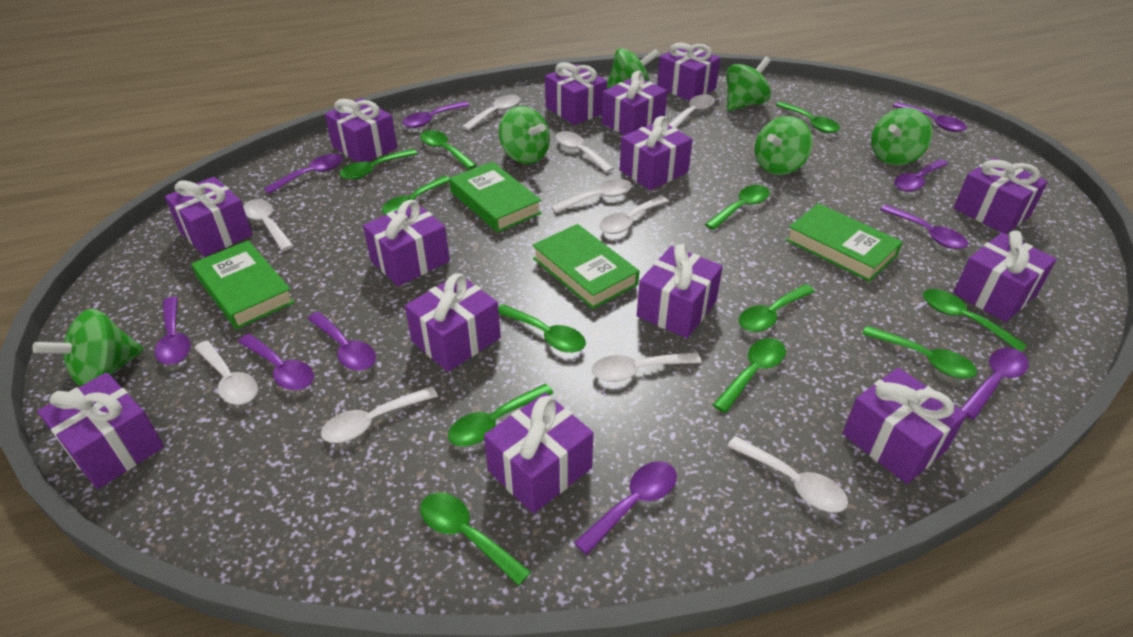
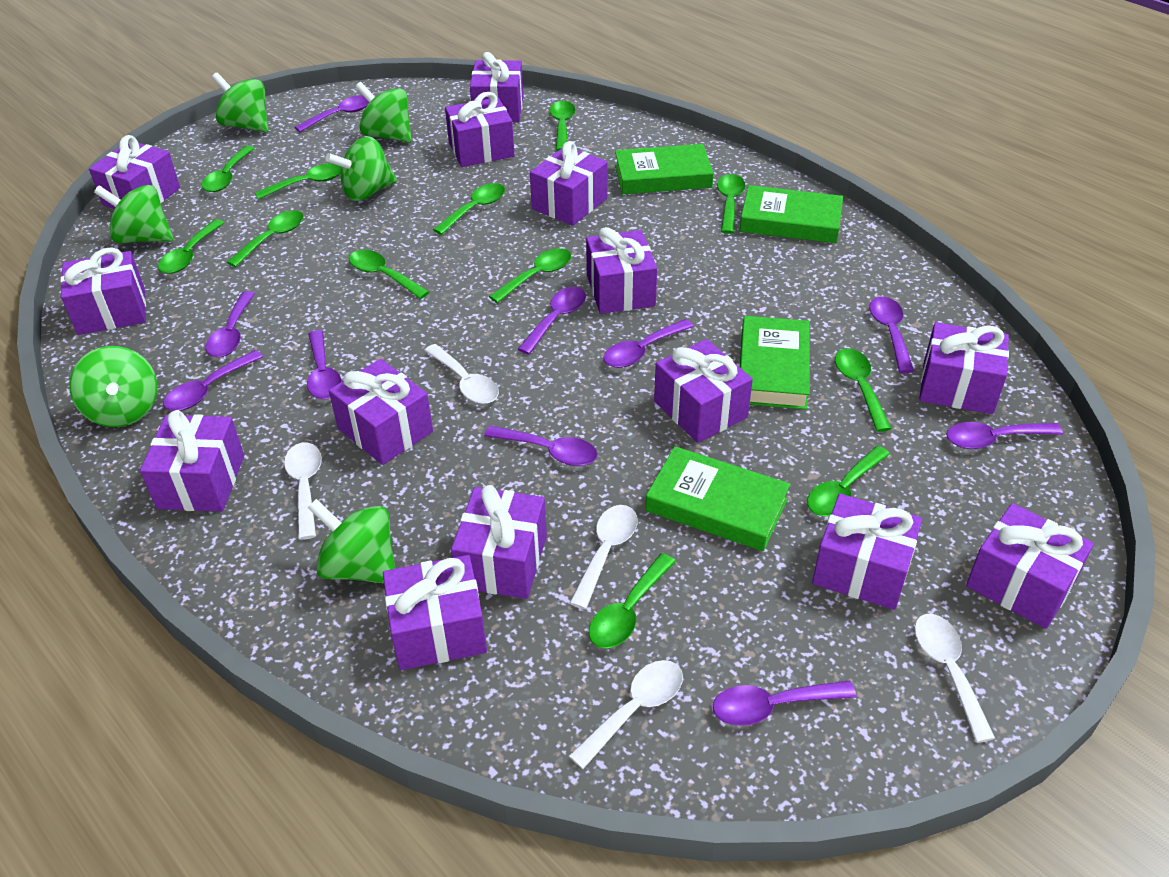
white spoon: 10 -> 5

